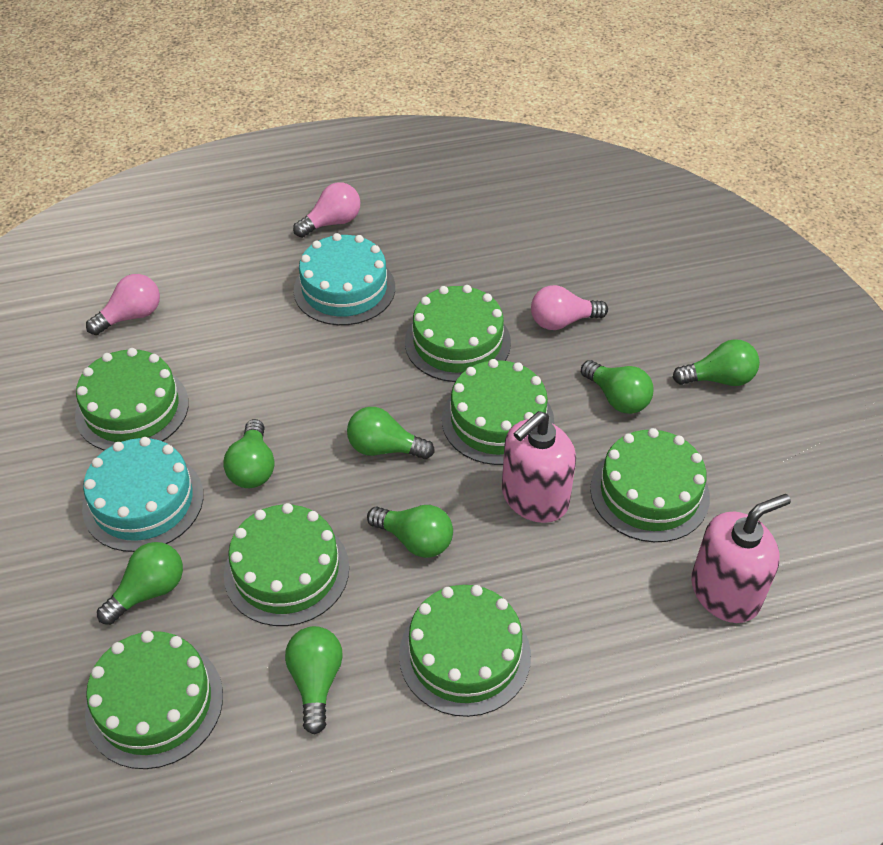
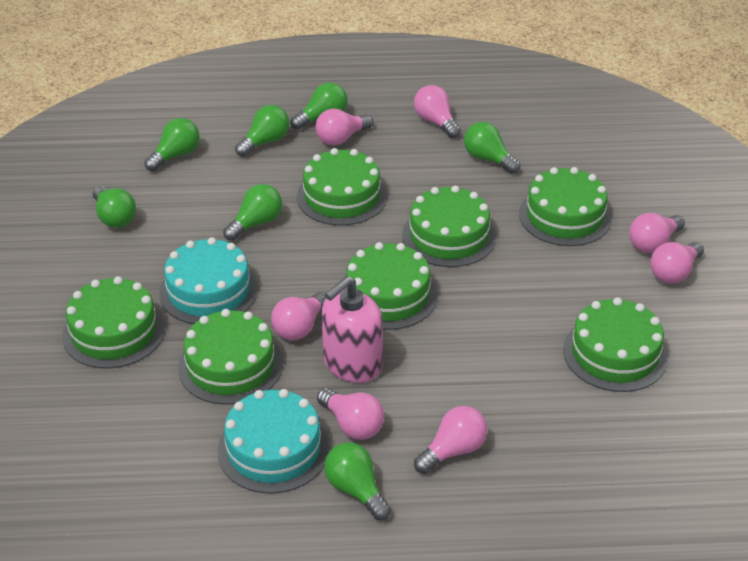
pink light bulb: 3 -> 7
pink soap dispenser: 2 -> 1

